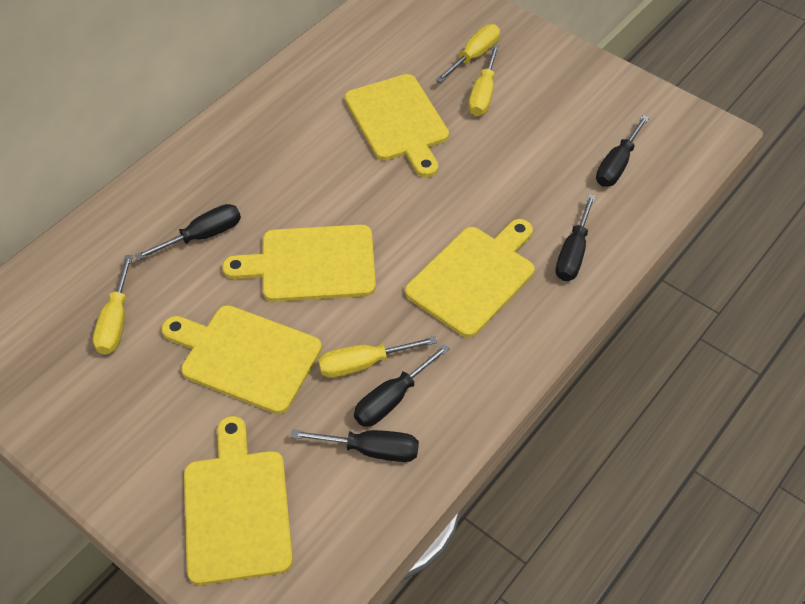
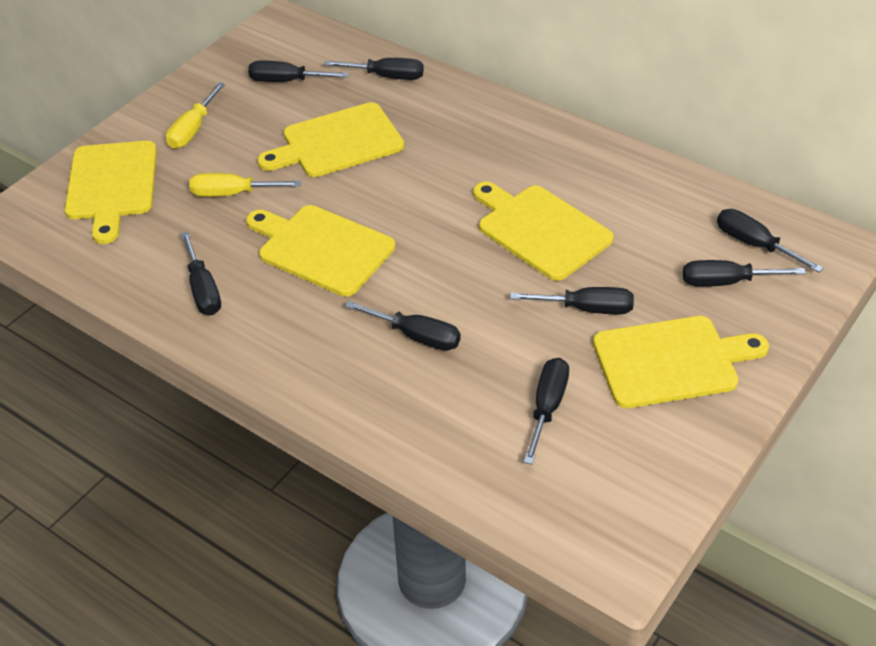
black screwdriver: 5 -> 8
yellow screwdriver: 4 -> 2

